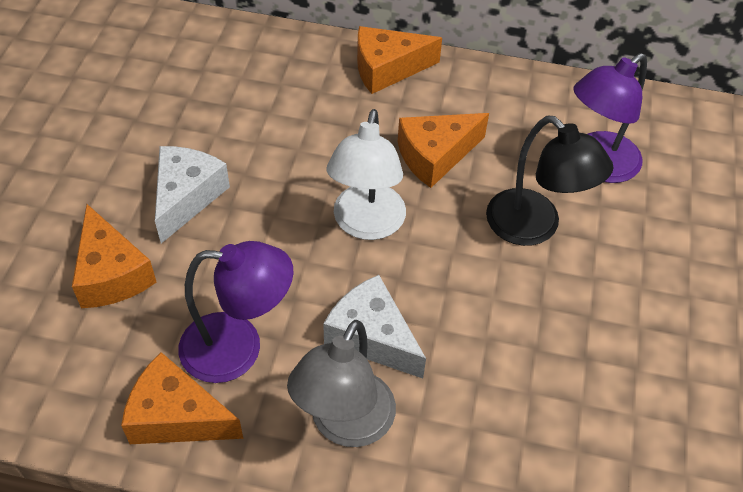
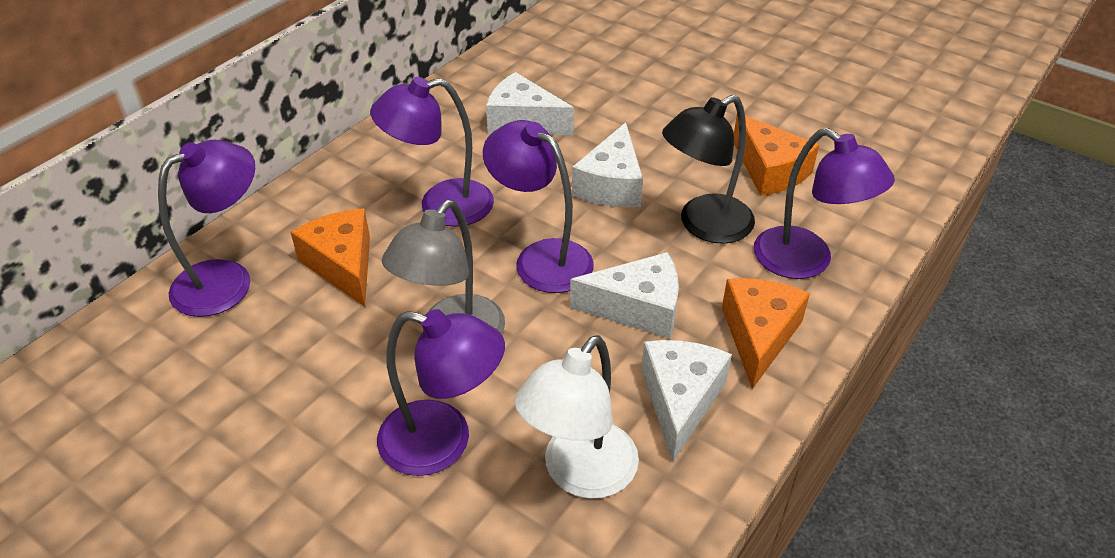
orange cheese: 4 -> 3
purple lamp: 2 -> 5
white cheese: 2 -> 4

